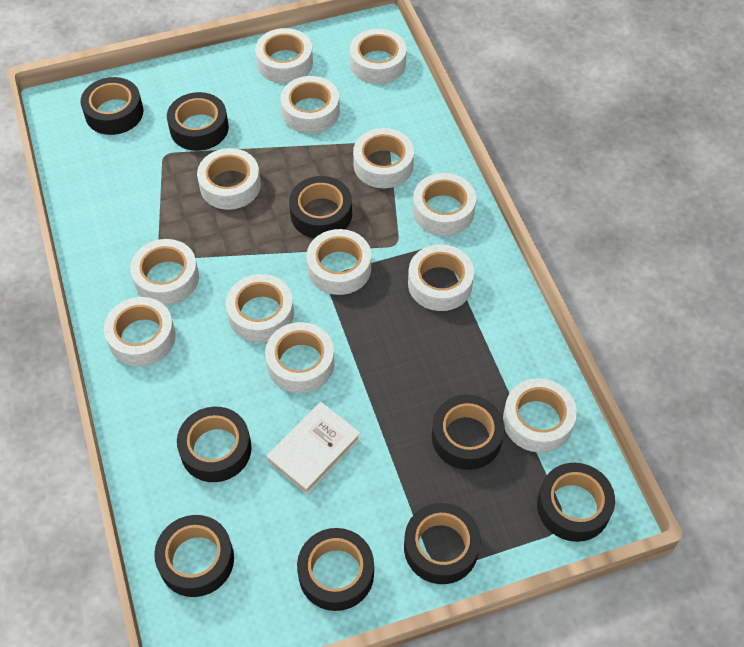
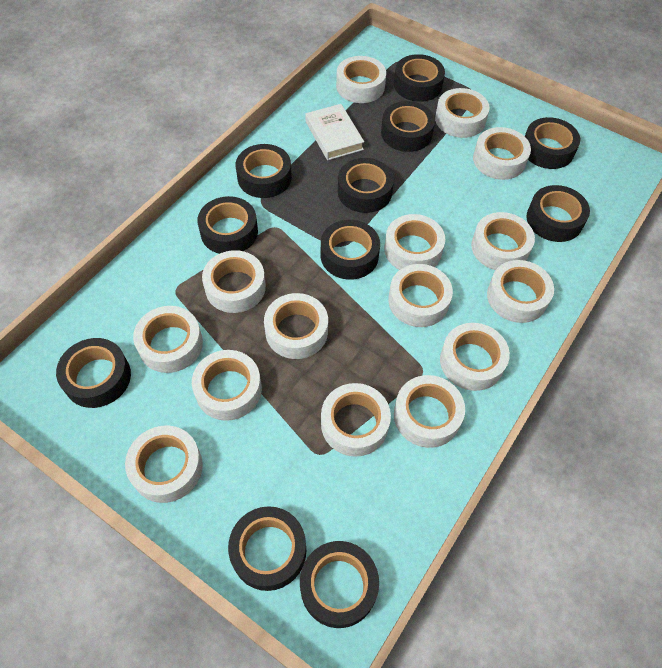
black tape: 9 -> 11
white tape: 13 -> 15

